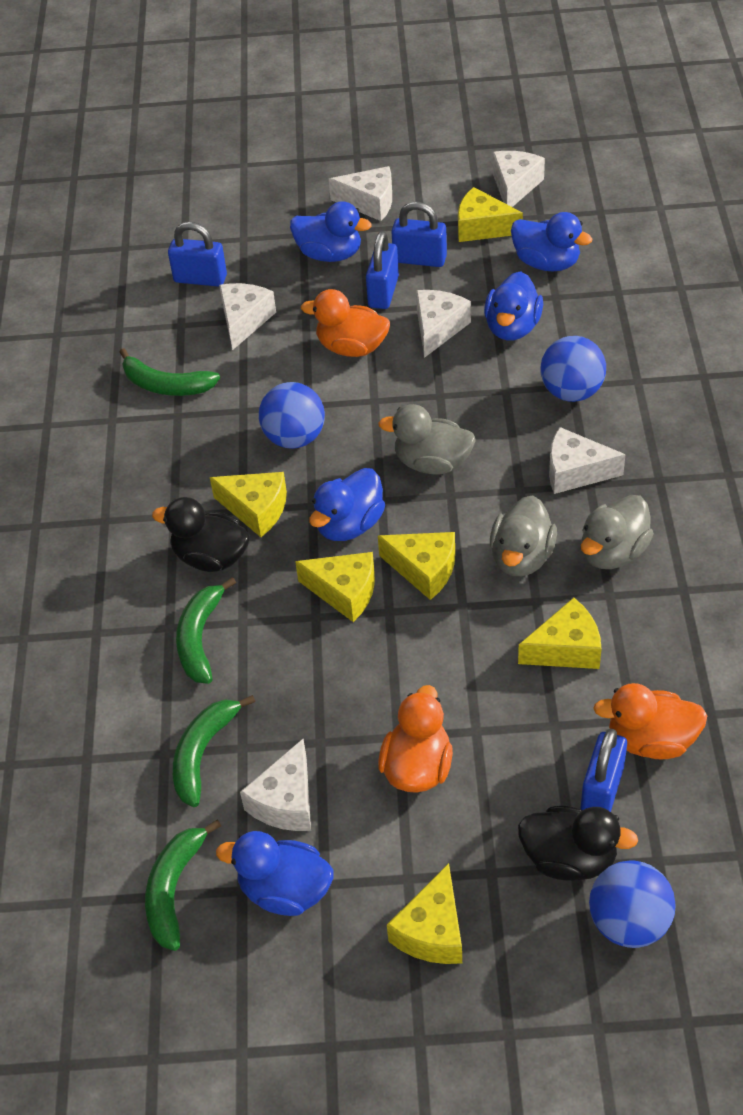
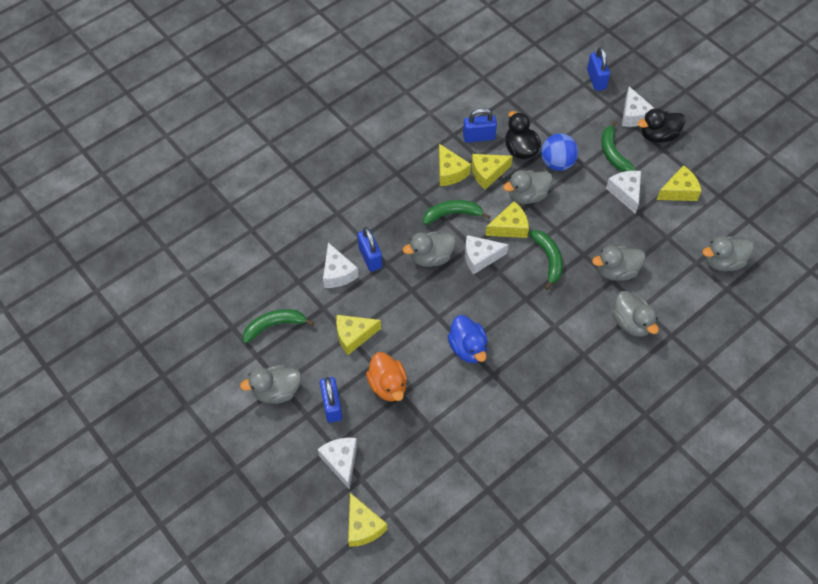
blue ball: 3 -> 1
blue duck: 5 -> 1
grey duck: 3 -> 6
orange duck: 3 -> 1
white cheese: 6 -> 5

